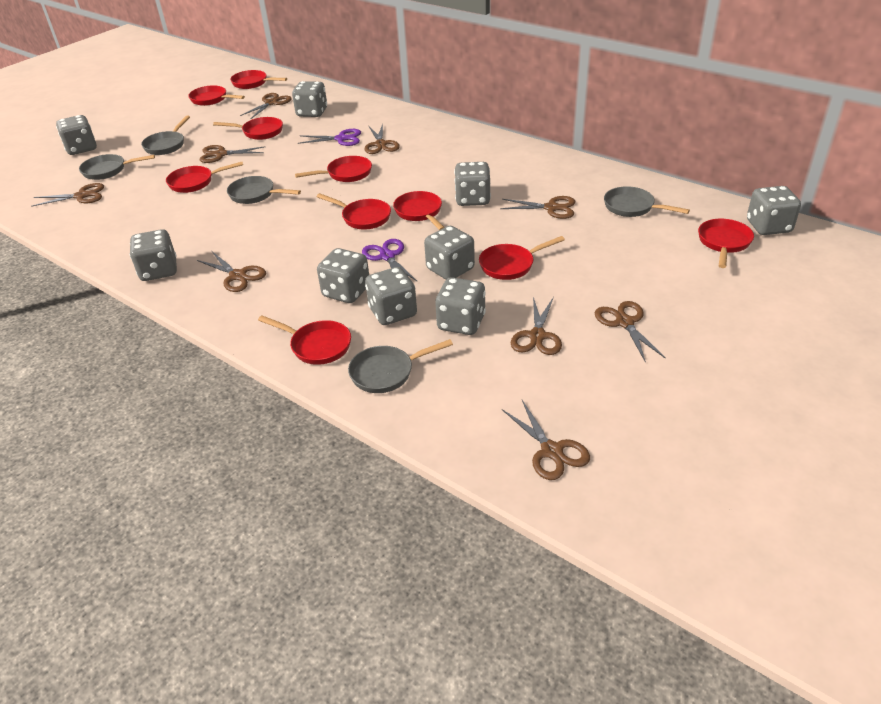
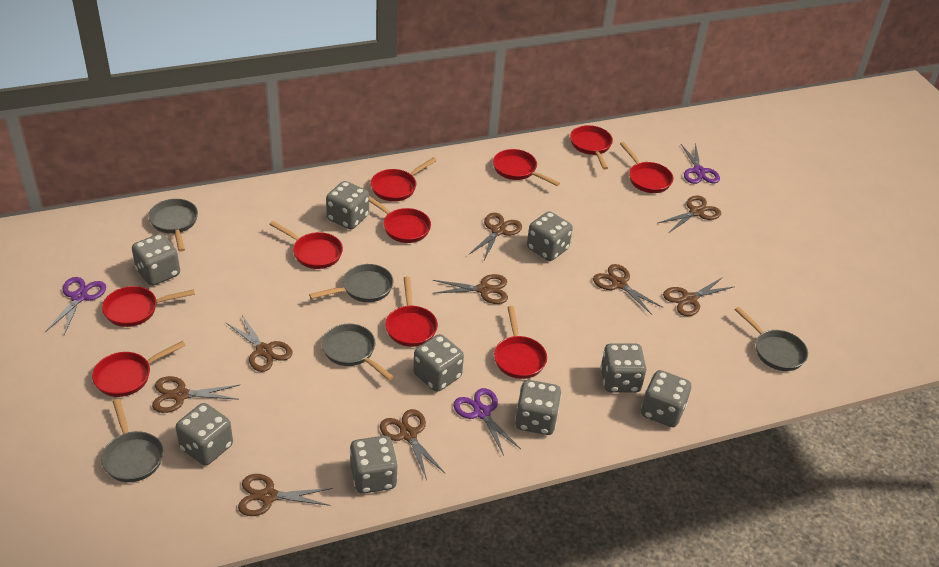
purple scissors: 2 -> 3

